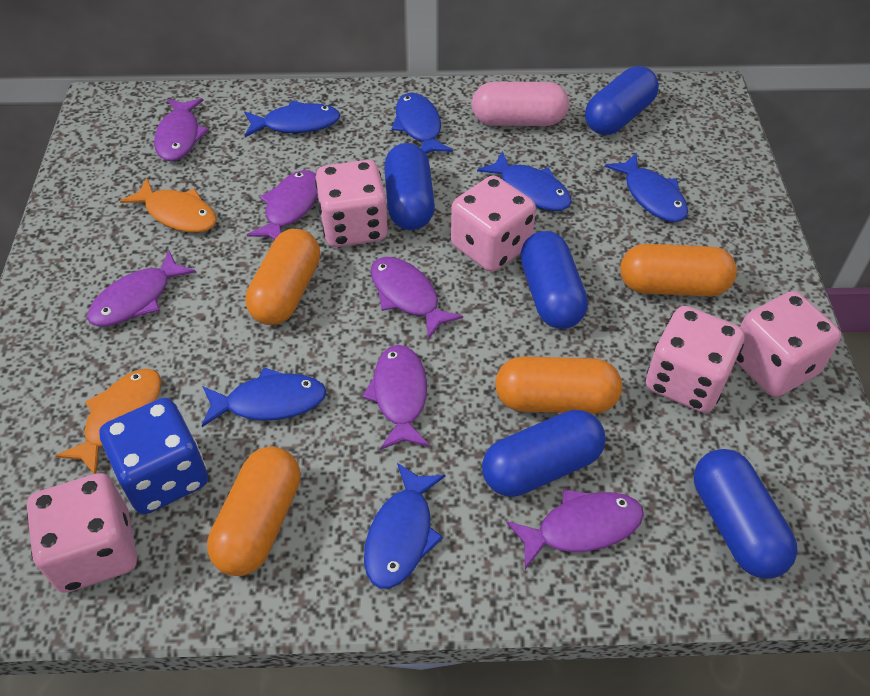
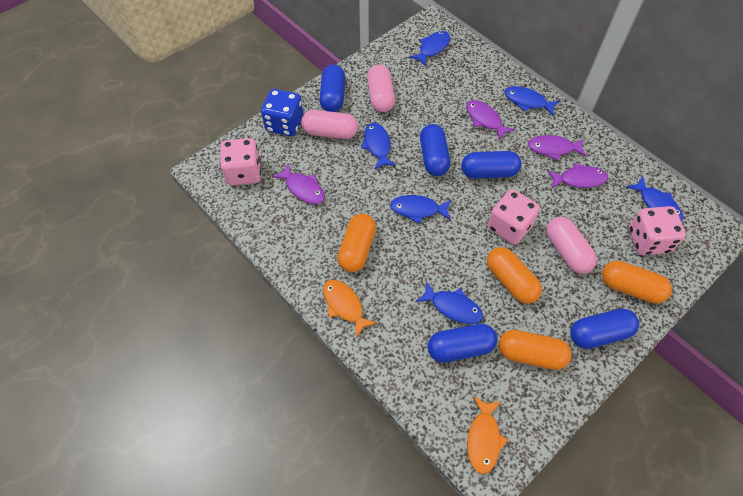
pink capsule: 1 -> 3
pink dice: 5 -> 3
purple fish: 6 -> 4

